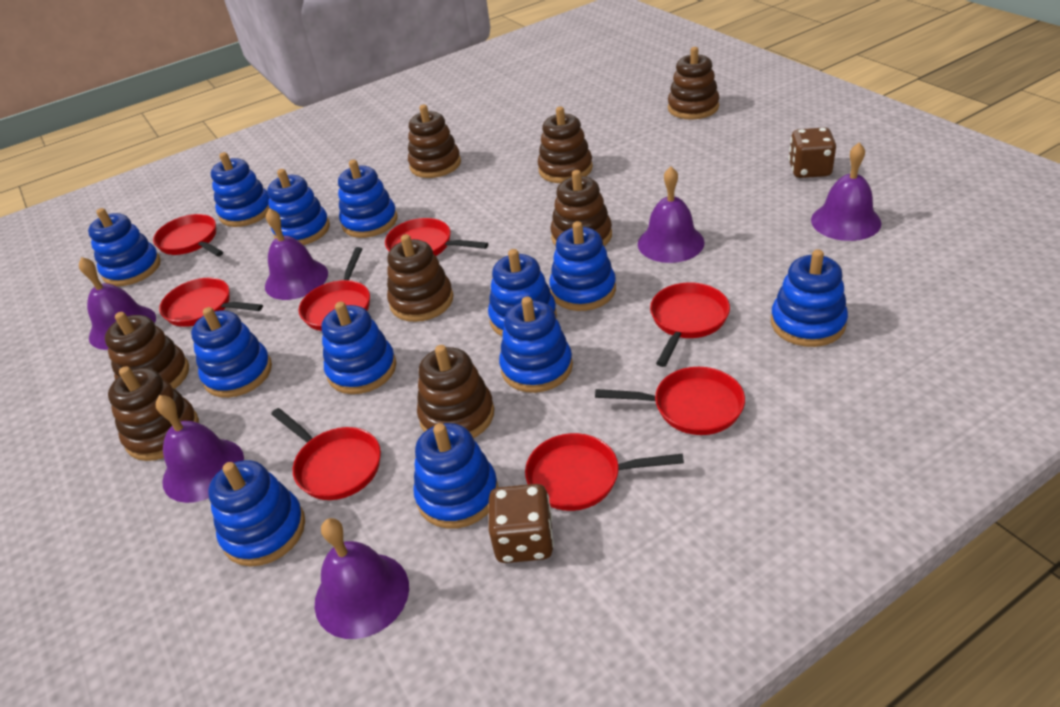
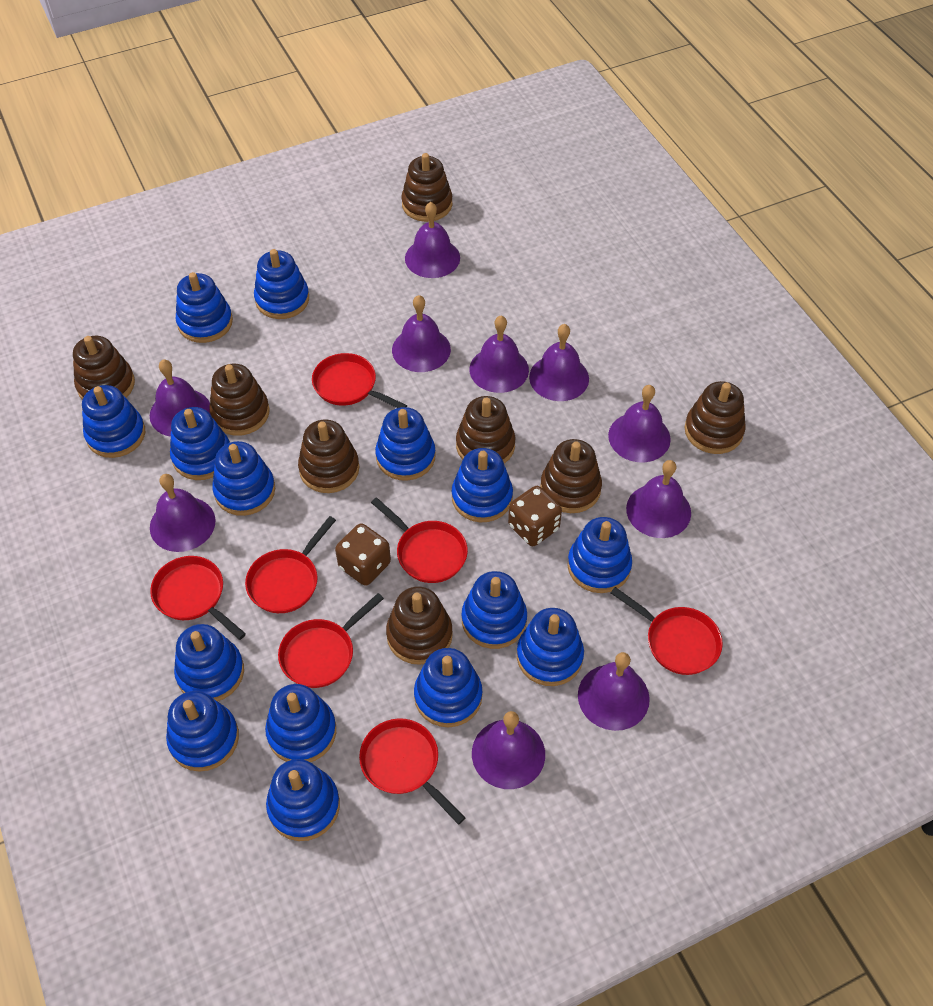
blue stacking toy: 12 -> 15
purple bell: 6 -> 10
red pan: 8 -> 7

